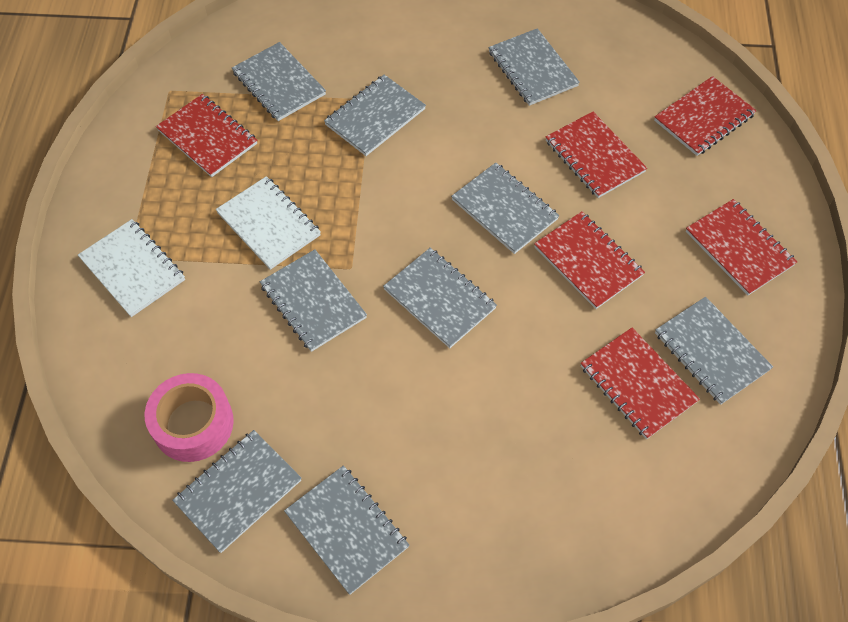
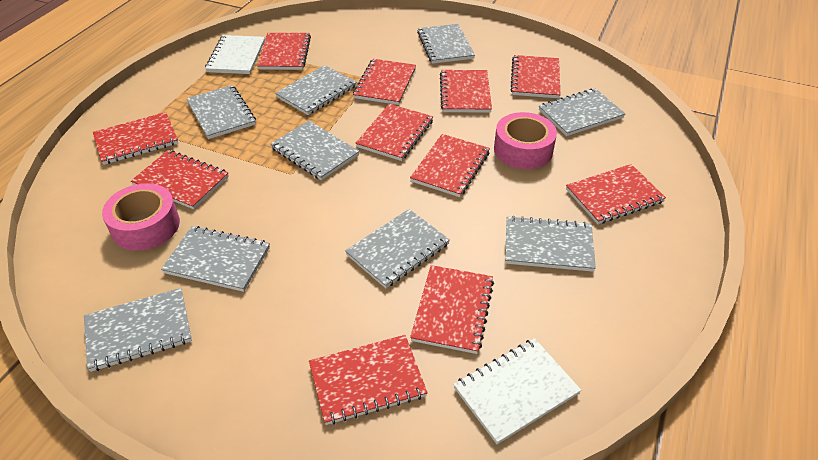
pink tape: 1 -> 2
red notebook: 6 -> 11

